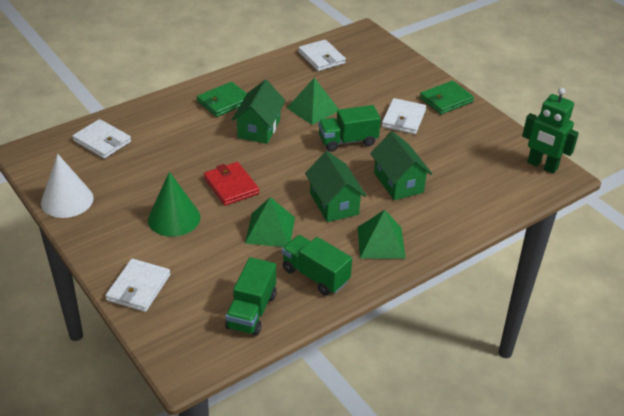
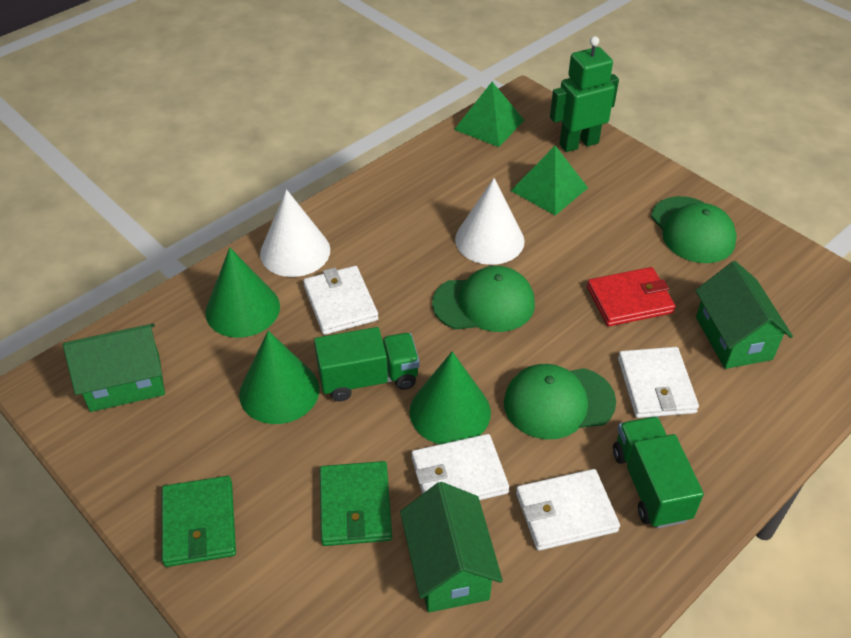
green cap: 0 -> 3
green cone: 1 -> 3
green pyramid: 3 -> 2
green truck: 3 -> 2
white cone: 1 -> 2

